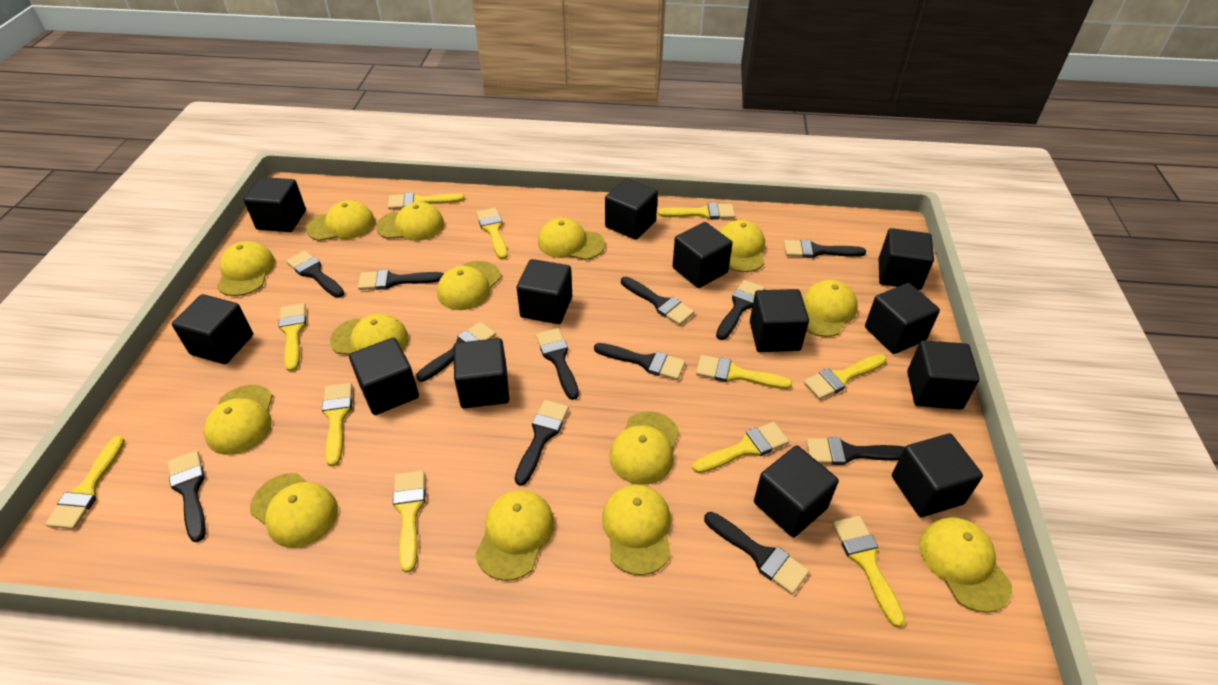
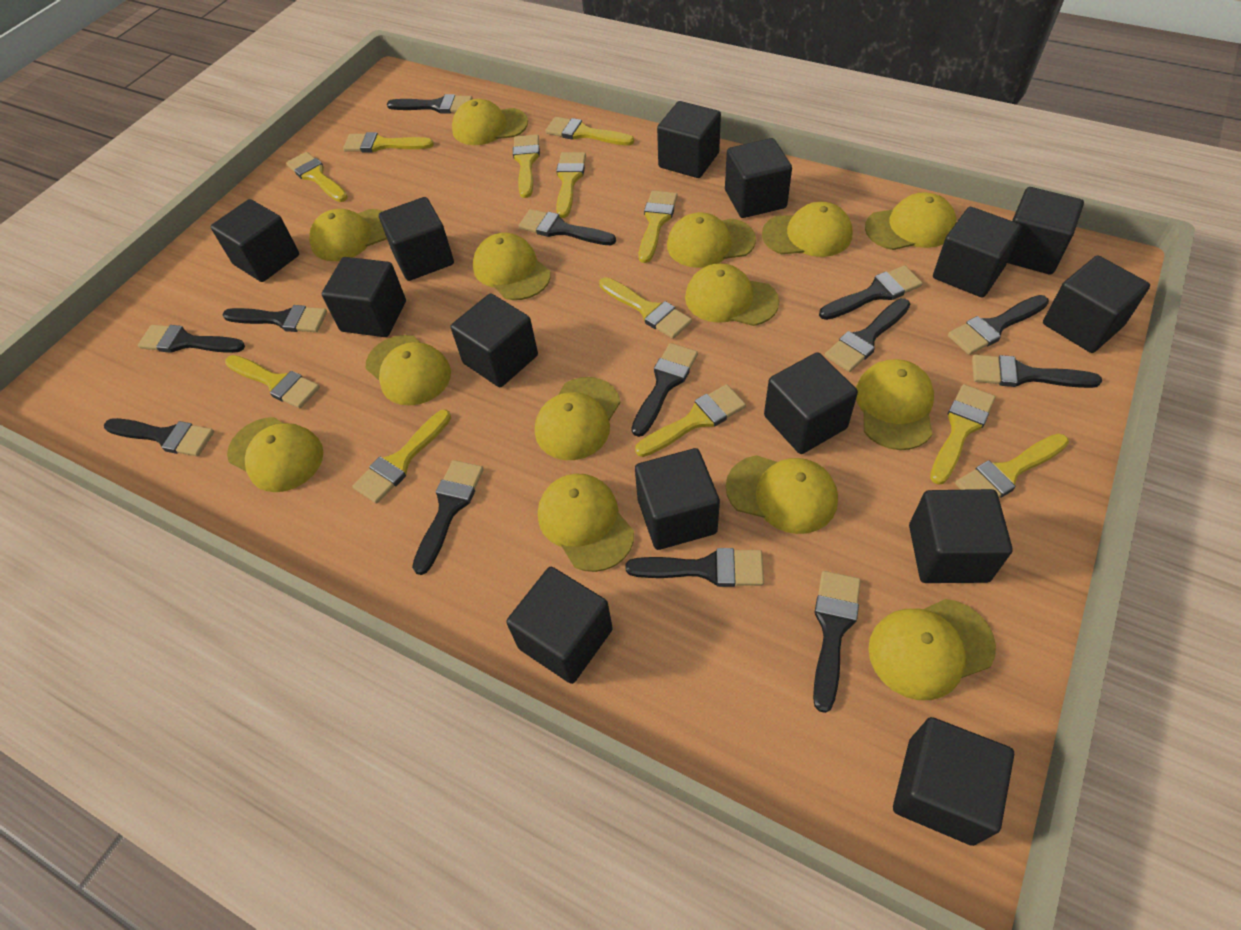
black brush: 12 -> 13
black cube: 13 -> 14
yellow brush: 11 -> 12

